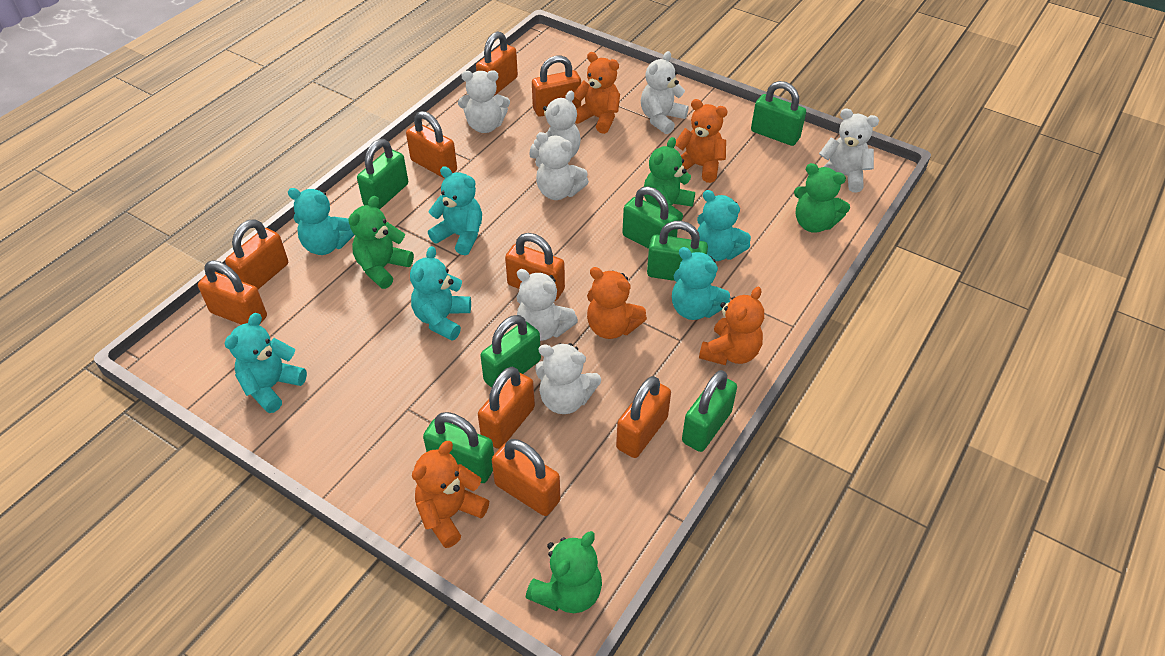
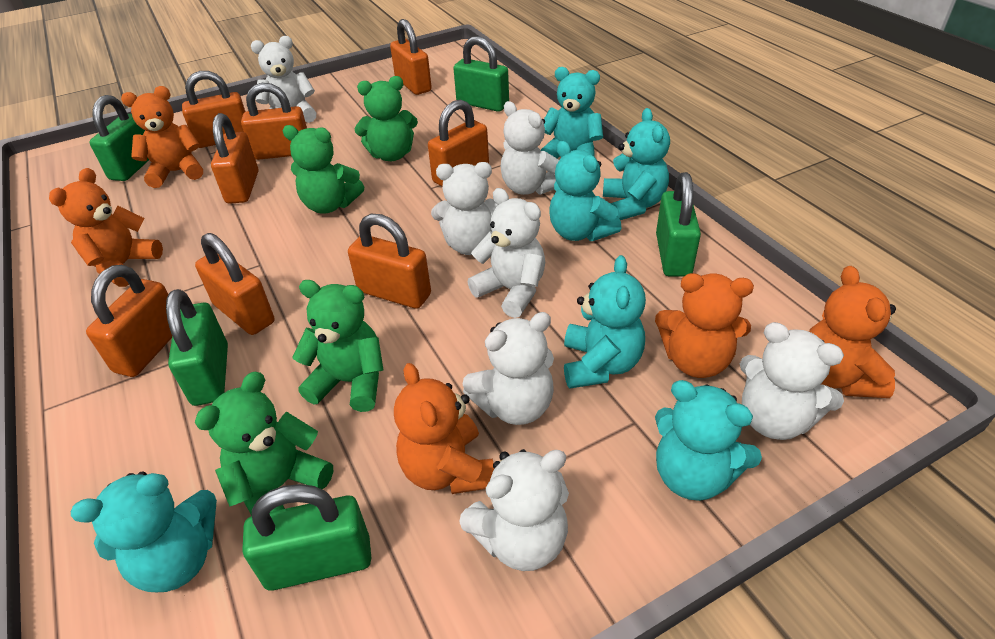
green padlock: 7 -> 5
orange padlock: 9 -> 8

